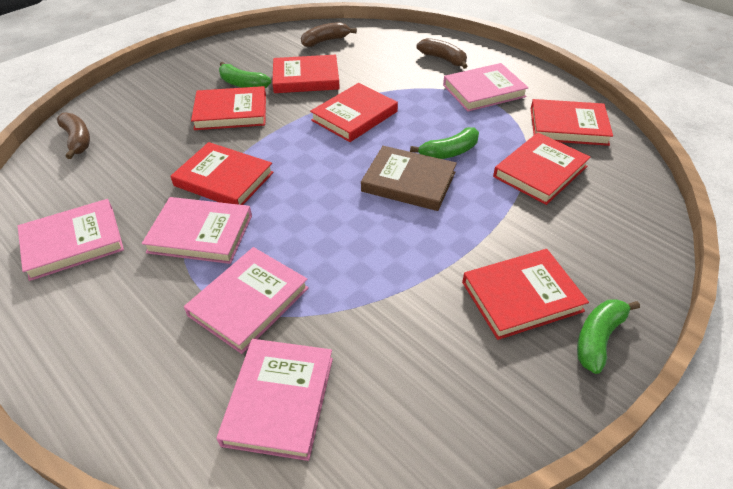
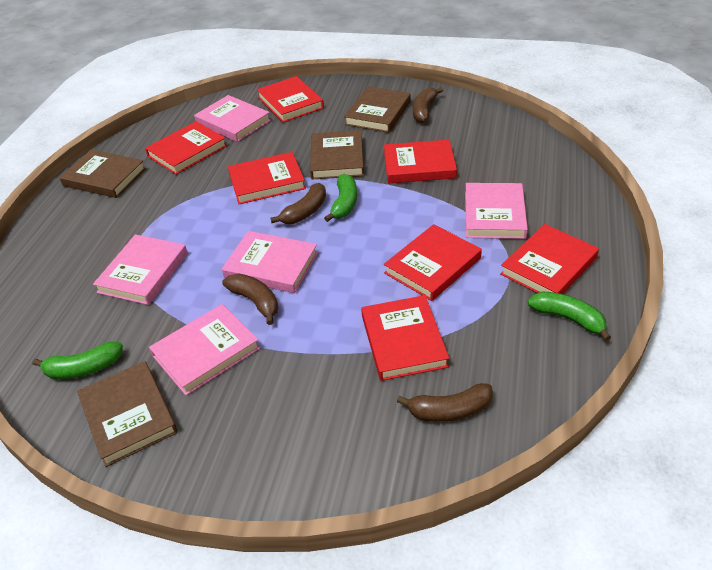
brown banana: 3 -> 4
brown book: 1 -> 4

